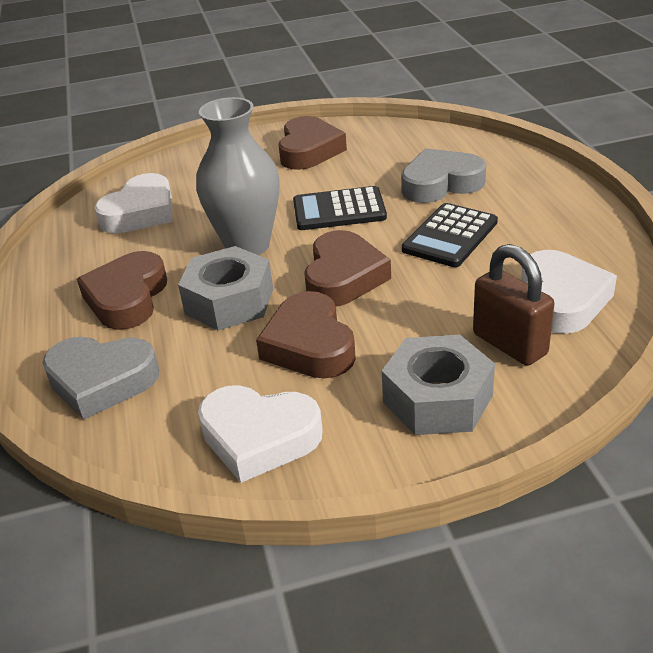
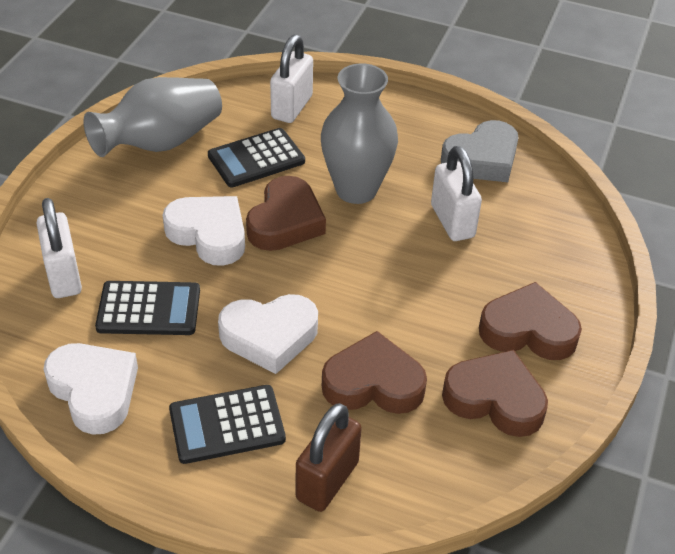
black calculator: 2 -> 3
grey heart: 2 -> 1
grey nut: 2 -> 0
grey vase: 1 -> 2
white padlock: 0 -> 3

